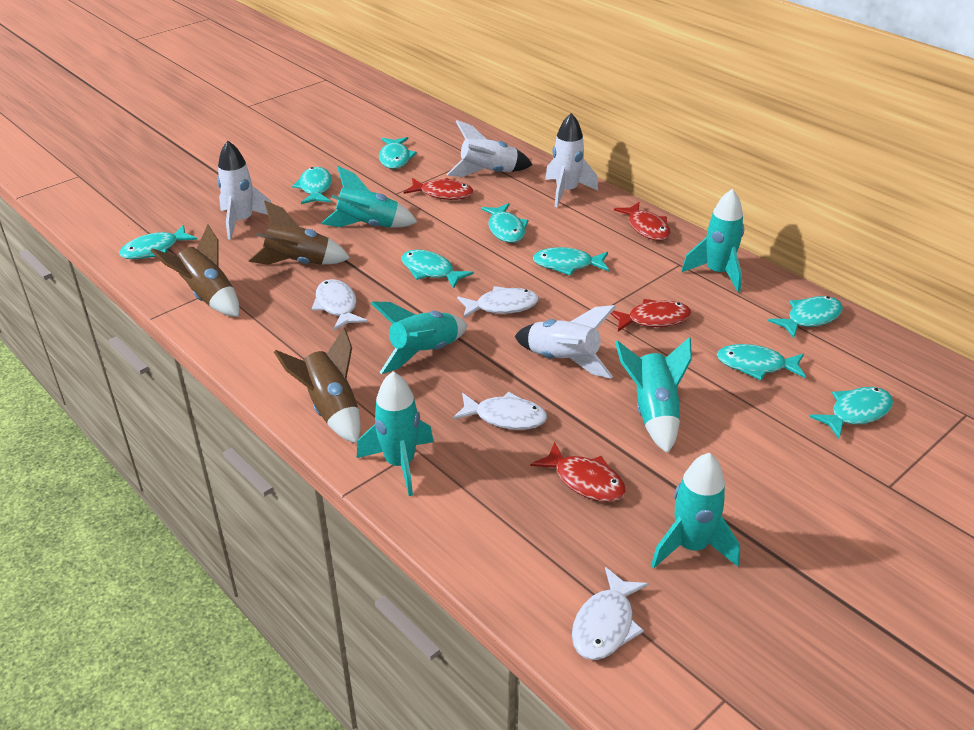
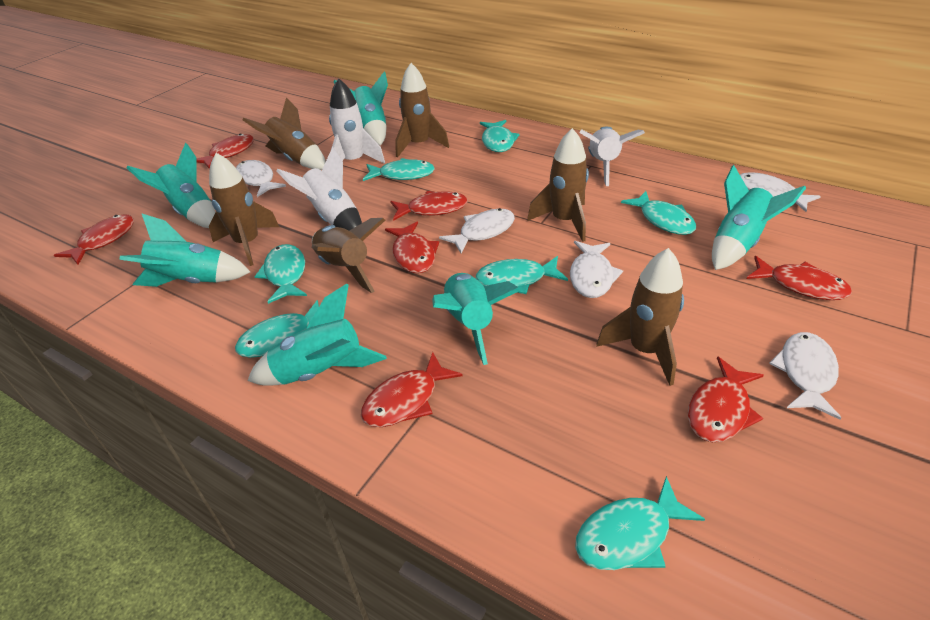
brown rocket: 3 -> 6
red fish: 4 -> 7
turquoise fish: 9 -> 7
white fish: 4 -> 5
white rocket: 4 -> 3

